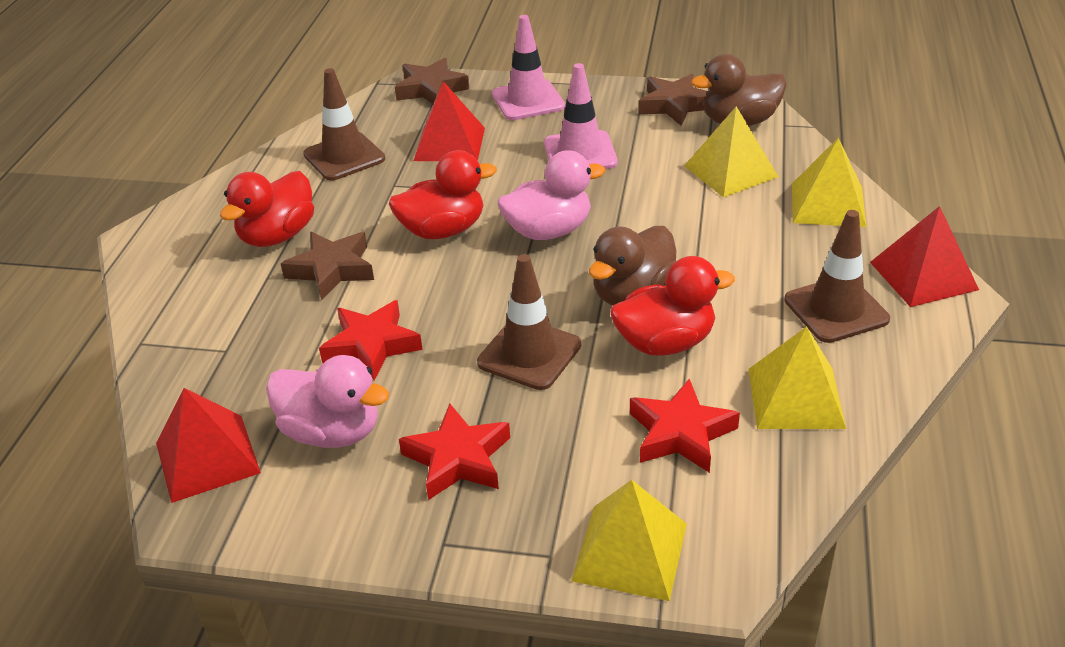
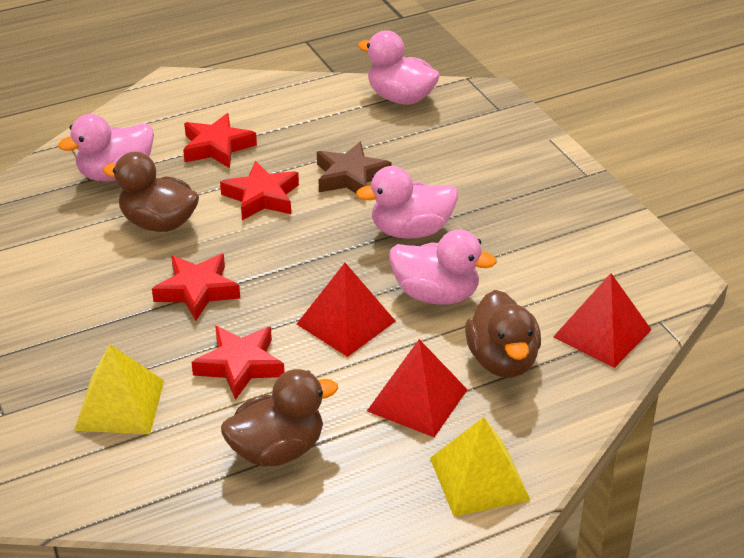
brown duck: 2 -> 3
brown star: 3 -> 1
brown traffic cone: 3 -> 0
pink duck: 2 -> 4
pink traffic cone: 2 -> 0
red duck: 3 -> 0
red star: 3 -> 4
yellow pyramid: 4 -> 2

